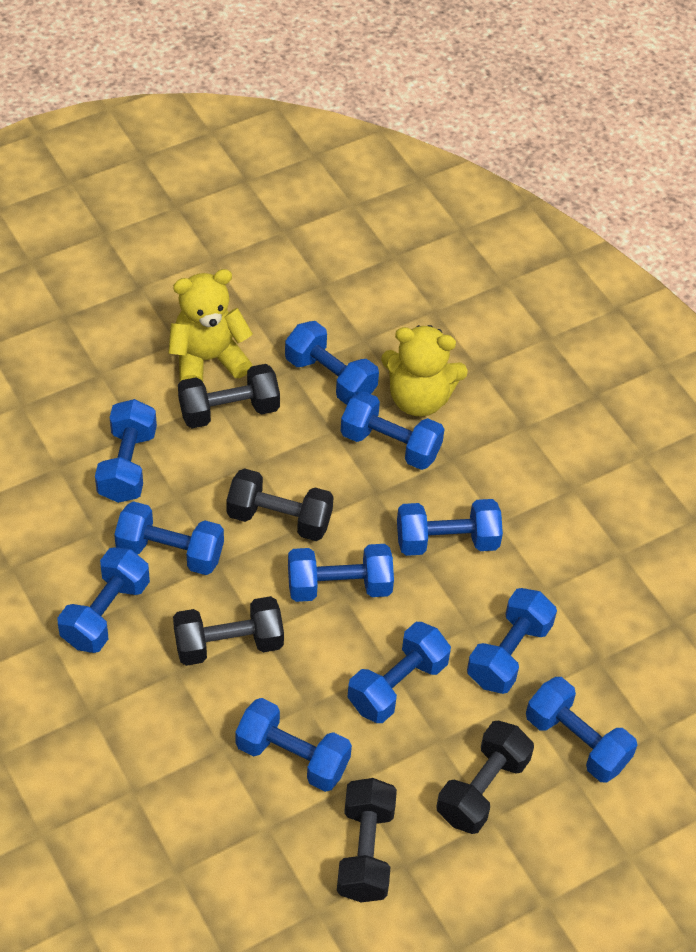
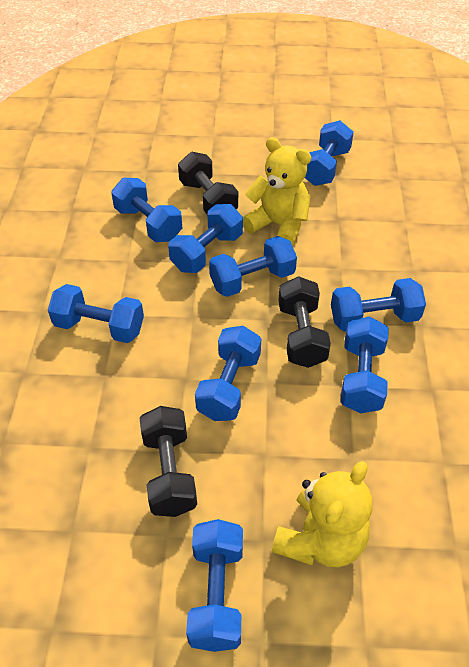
black dumbbell: 5 -> 3
blue dumbbell: 11 -> 9

